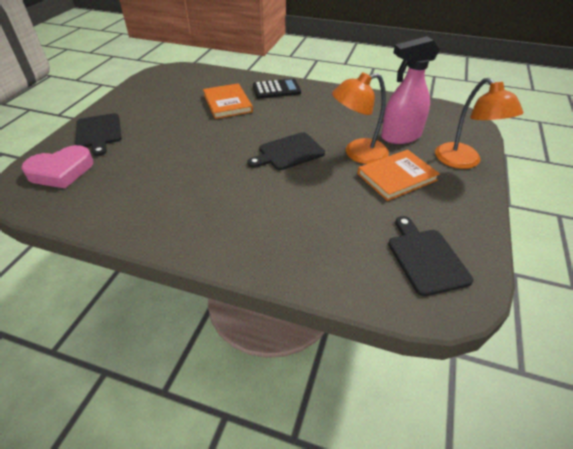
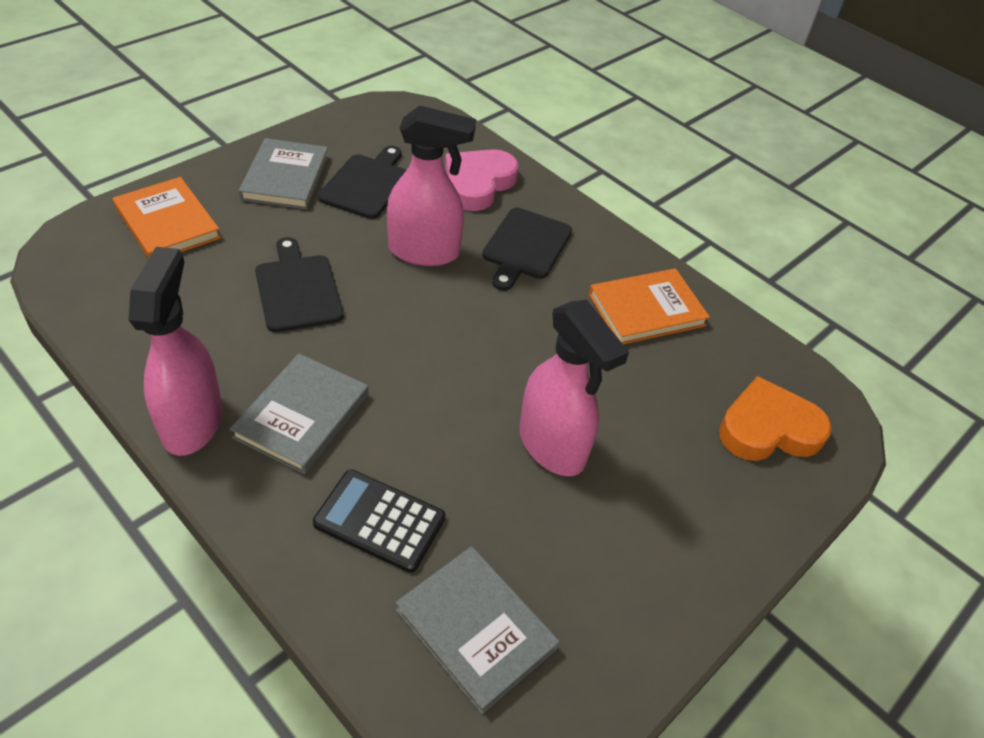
grey book: 0 -> 3
orange heart: 0 -> 1
orange lamp: 2 -> 0
pink spray bottle: 1 -> 3

